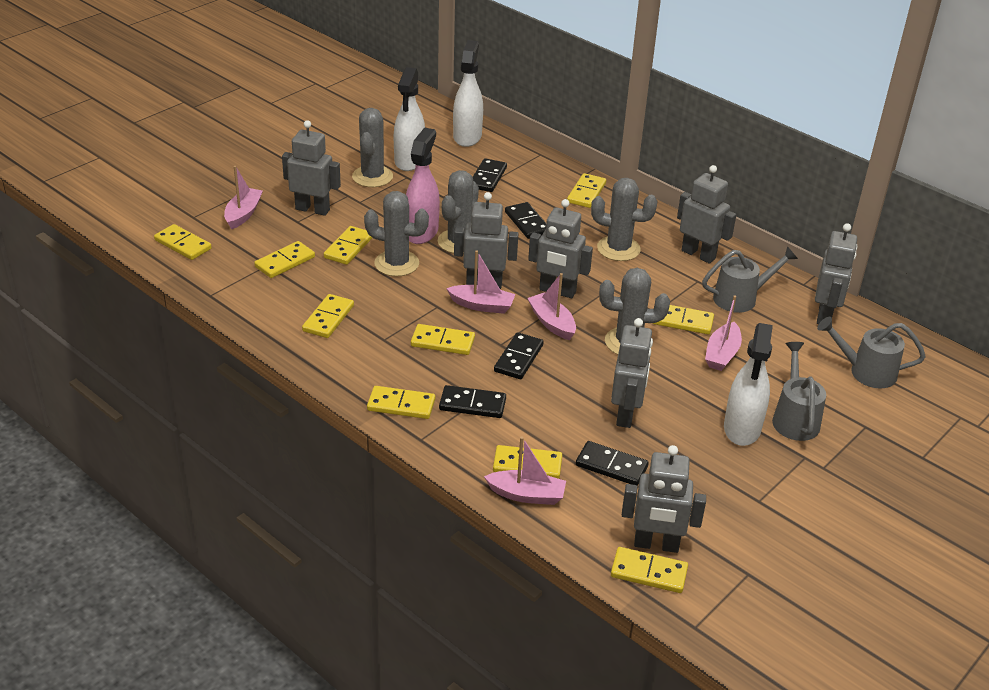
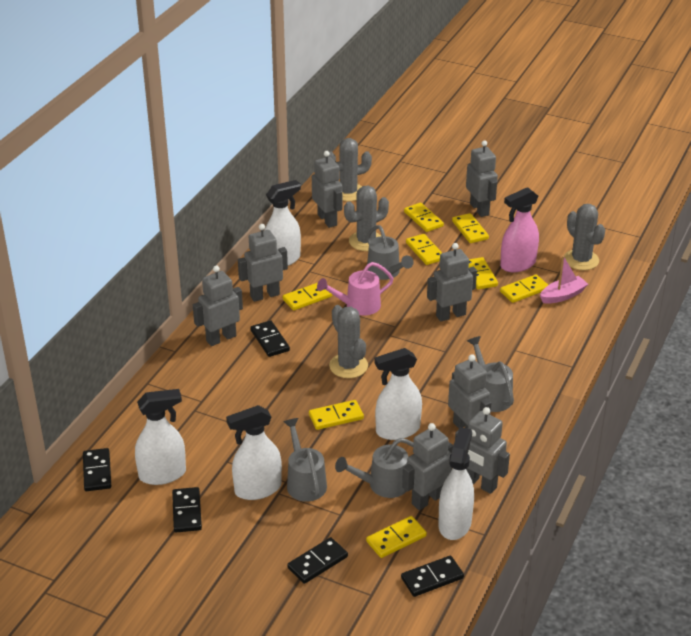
grey cactus: 5 -> 4
grey robot: 7 -> 8
grey watering can: 3 -> 4
pink boat: 5 -> 1
pink watering can: 0 -> 1
white spray bottle: 3 -> 5
yellow domino: 10 -> 8

